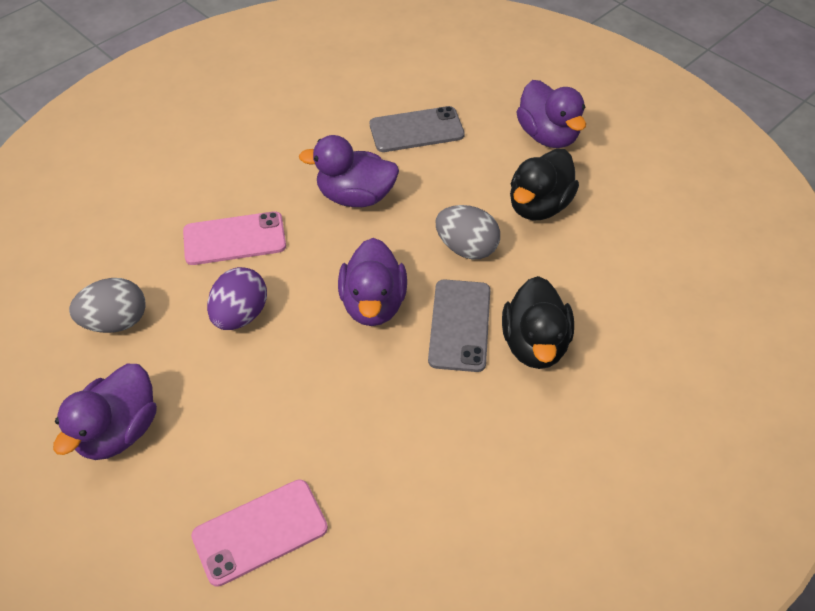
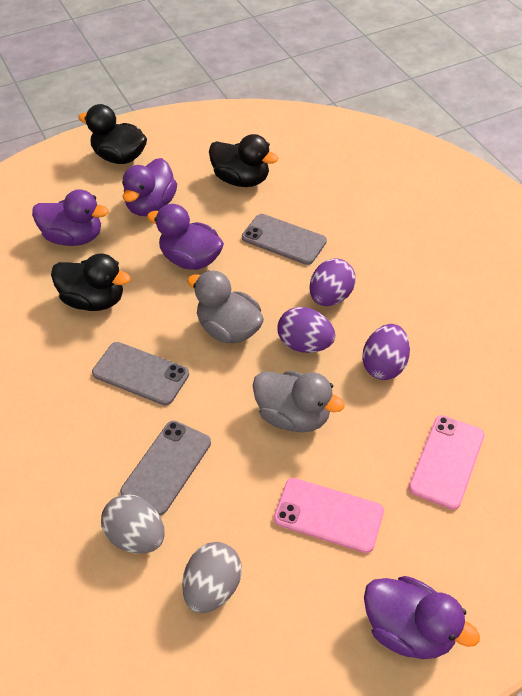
black duck: 2 -> 3
grey duck: 0 -> 2
grey phone: 2 -> 3
purple egg: 1 -> 3

